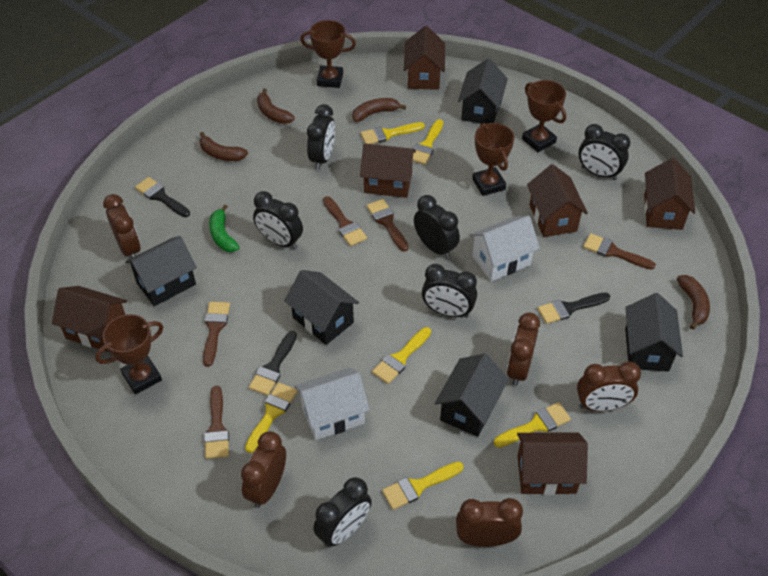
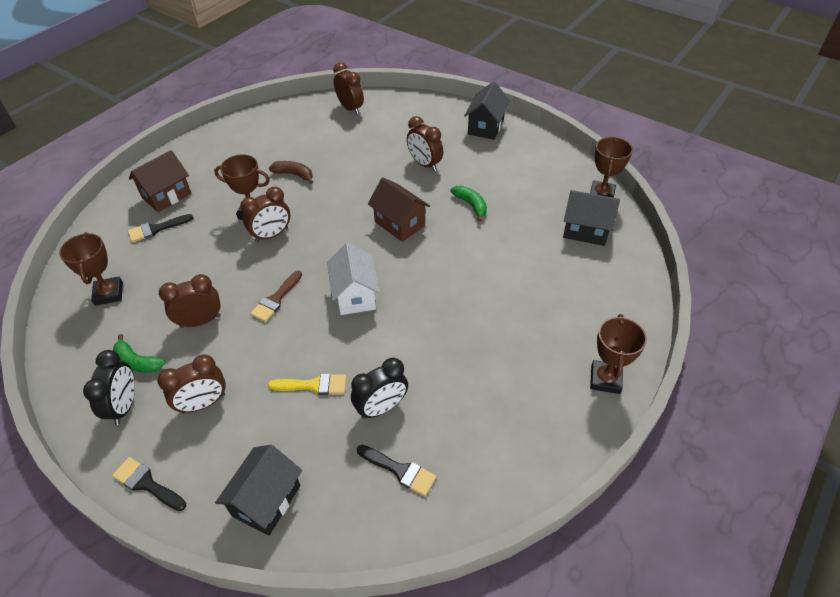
black clock: 6 -> 2
black house: 5 -> 3
brown banana: 4 -> 1
brown brush: 5 -> 1
brown house: 6 -> 2
green banana: 1 -> 2
white house: 2 -> 1
yellow brush: 6 -> 1

